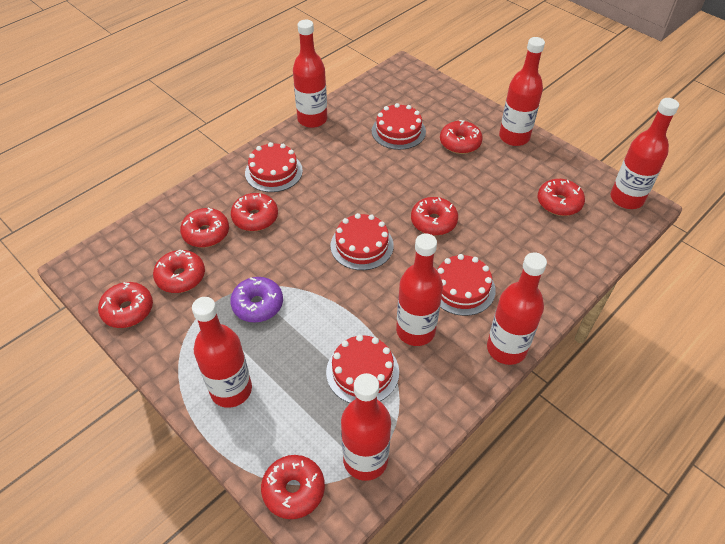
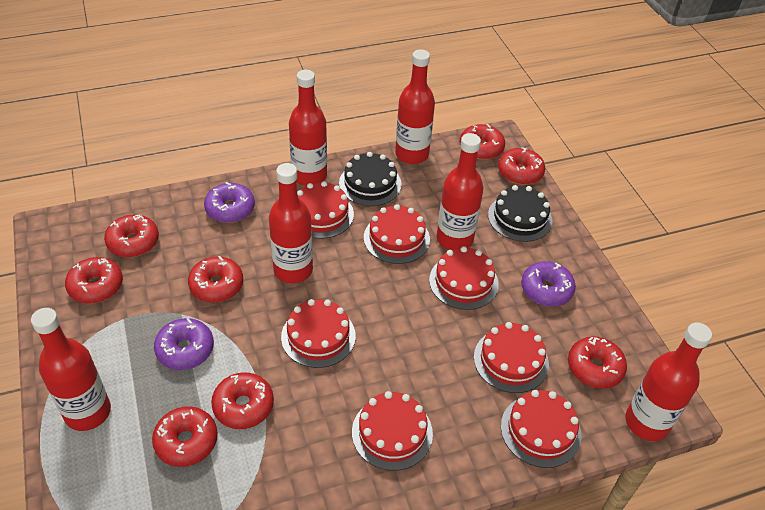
black cake: 0 -> 2
purple donut: 1 -> 3
red bottle: 7 -> 6
red cake: 5 -> 7

